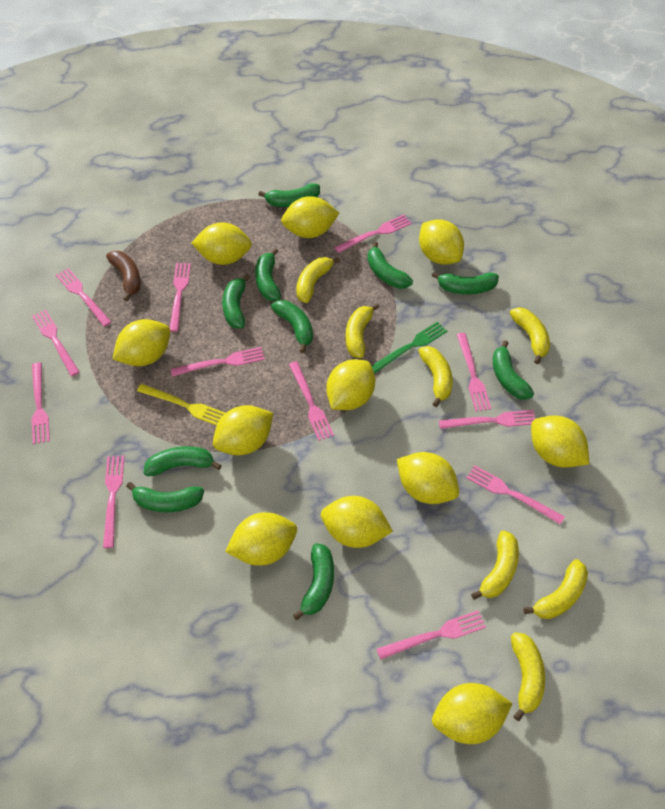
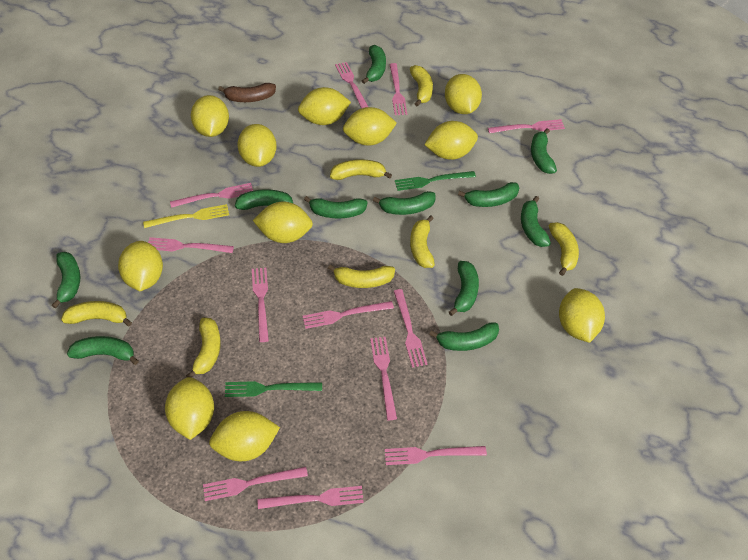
green banana: 10 -> 11
green fork: 1 -> 2

